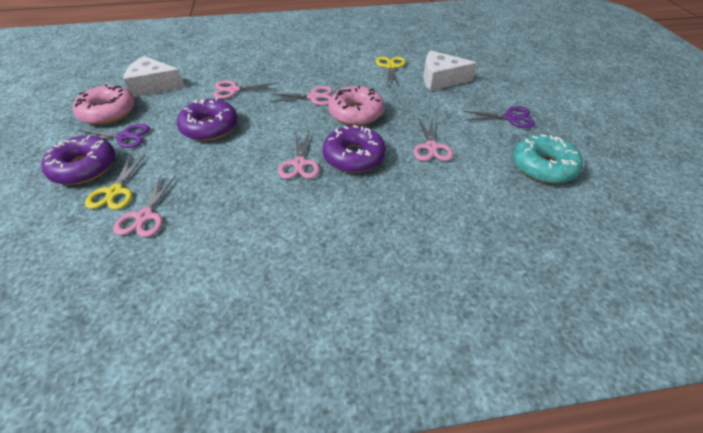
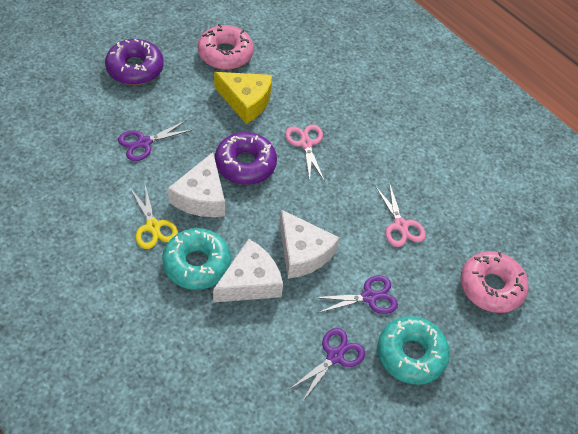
pink scissors: 5 -> 2
purple donut: 3 -> 2
purple scissors: 2 -> 3
turquoise donut: 1 -> 2
white cheese: 2 -> 3
yellow cheese: 0 -> 1
yellow scissors: 2 -> 1

